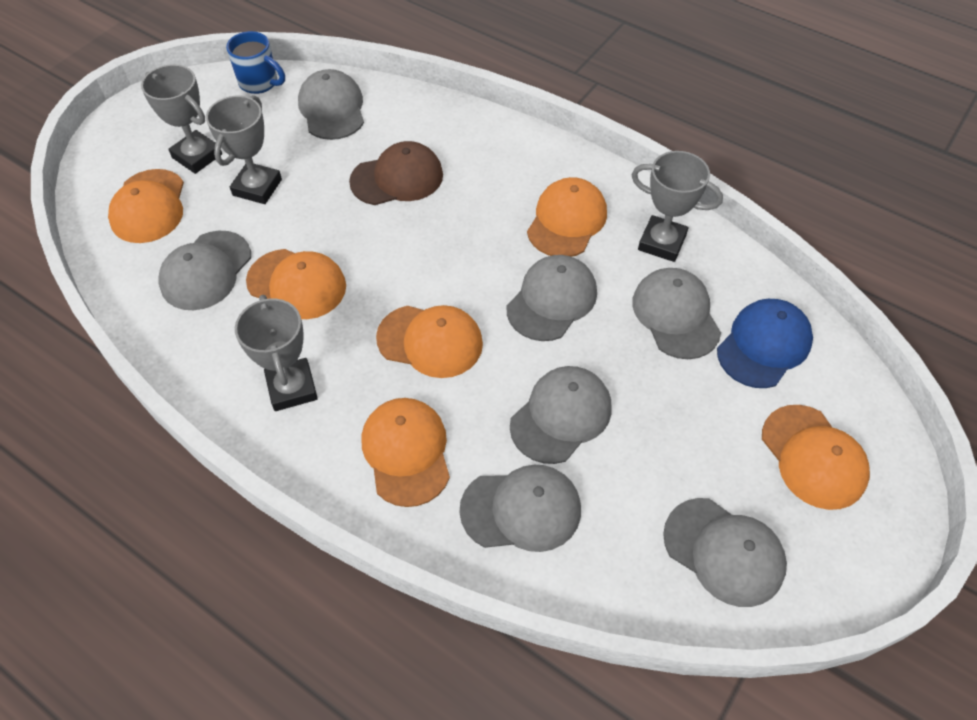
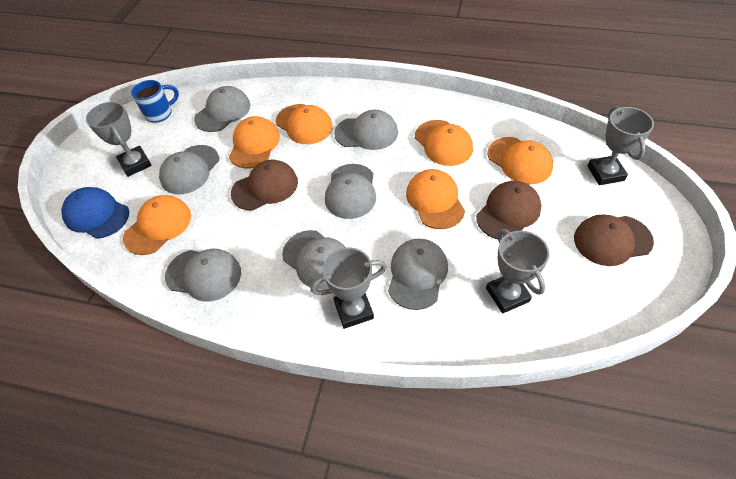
brown cap: 1 -> 3

